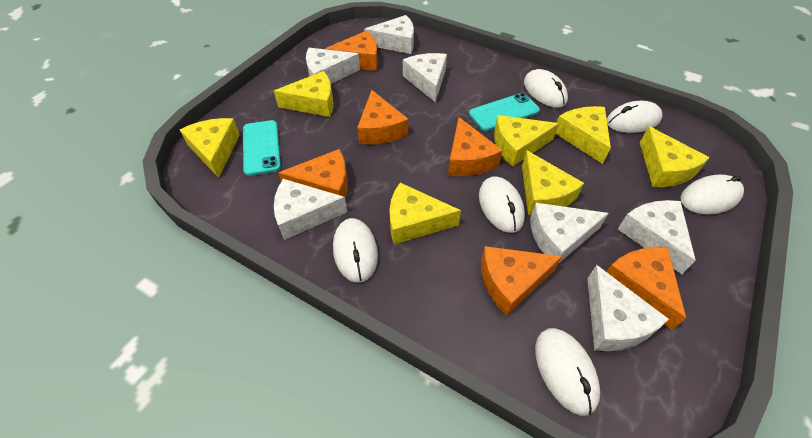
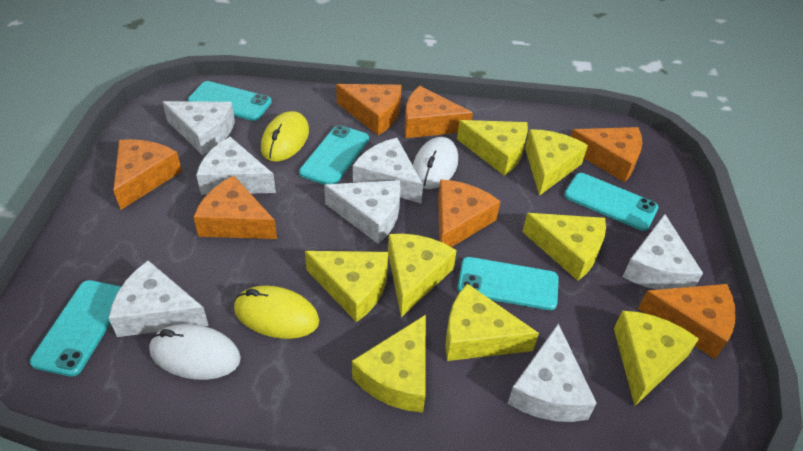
orange cheese: 6 -> 7
turquoise phone: 2 -> 5
white mouse: 6 -> 2
yellow cheese: 7 -> 8
yellow mouse: 0 -> 2

